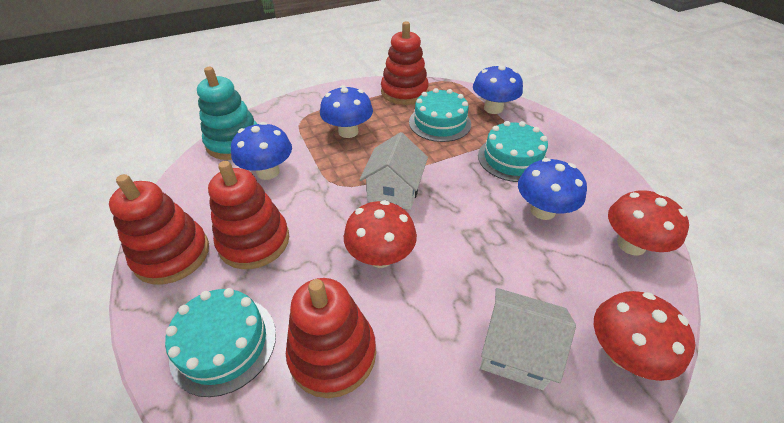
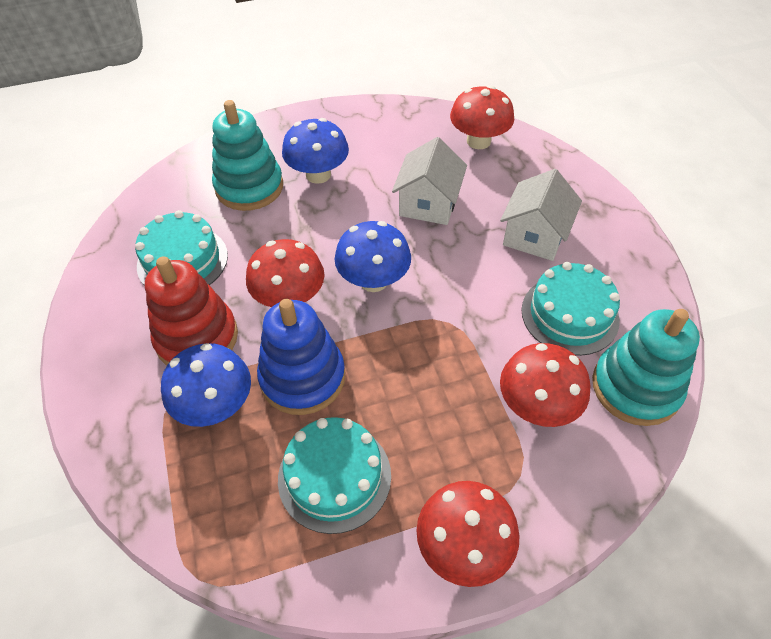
blue mushroom: 4 -> 3
blue stacking toy: 0 -> 1
red mushroom: 3 -> 4
red stacking toy: 4 -> 1
turquoise stacking toy: 1 -> 2

